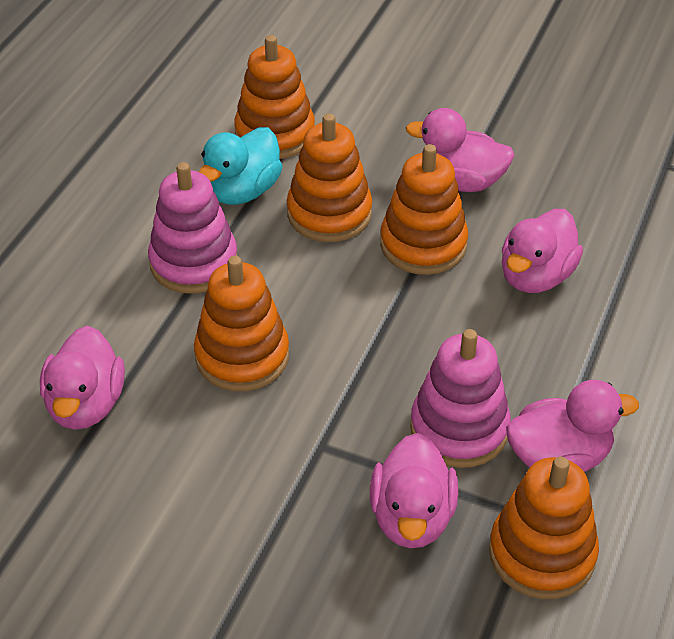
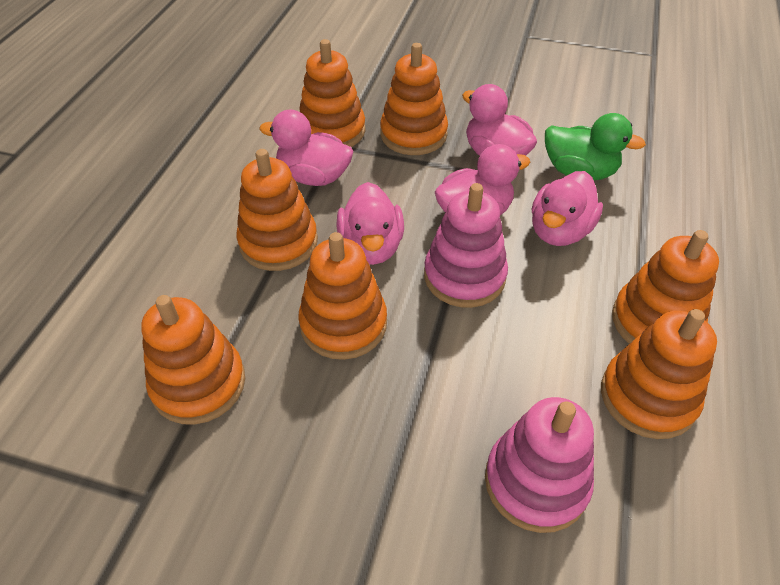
green duck: 0 -> 1
orange stacking toy: 5 -> 7
turquoise duck: 1 -> 0

